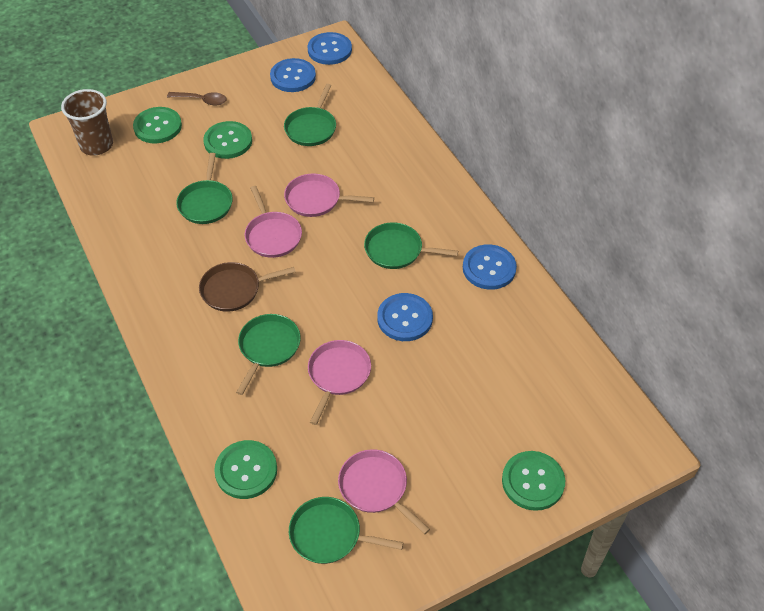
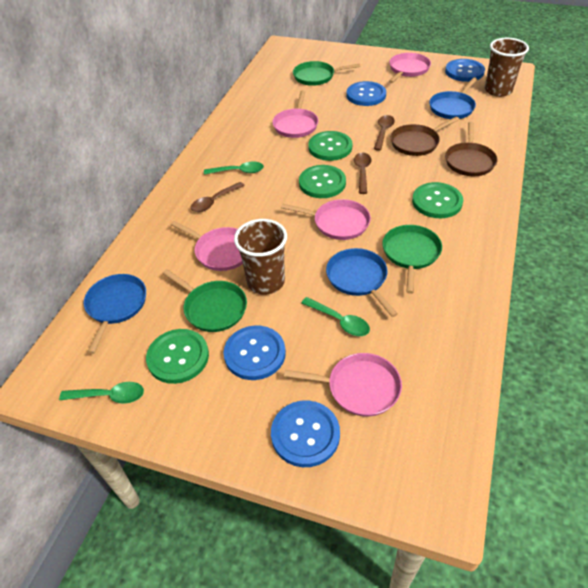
blue pan: 0 -> 3
brown cup: 1 -> 2
brown pan: 1 -> 2
brown spoon: 1 -> 3
green pan: 5 -> 3
green spoon: 0 -> 3
pink pan: 4 -> 5

